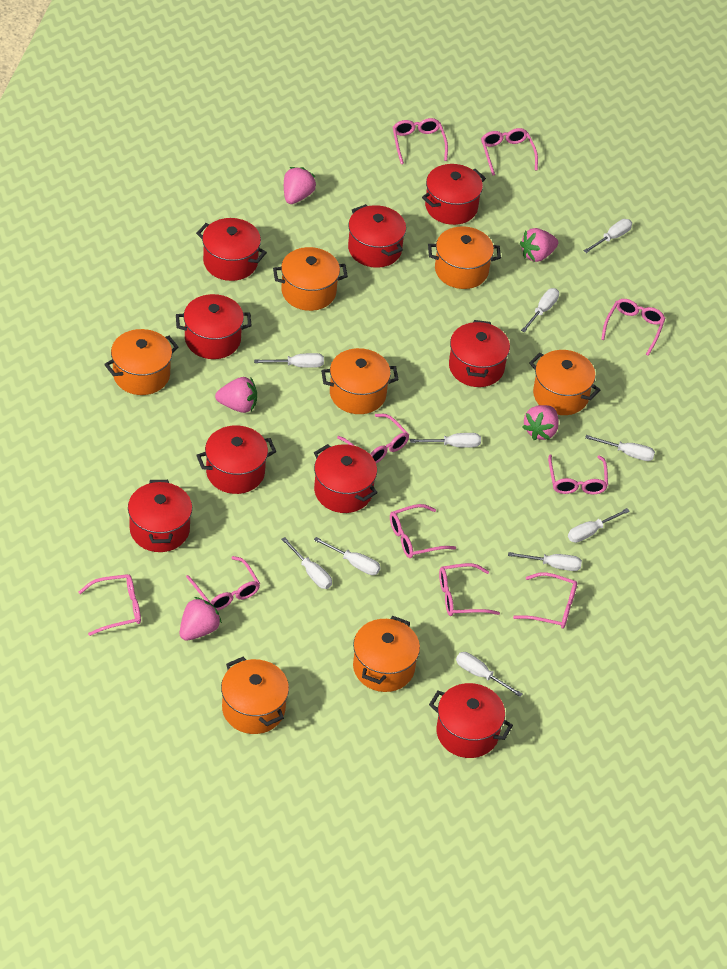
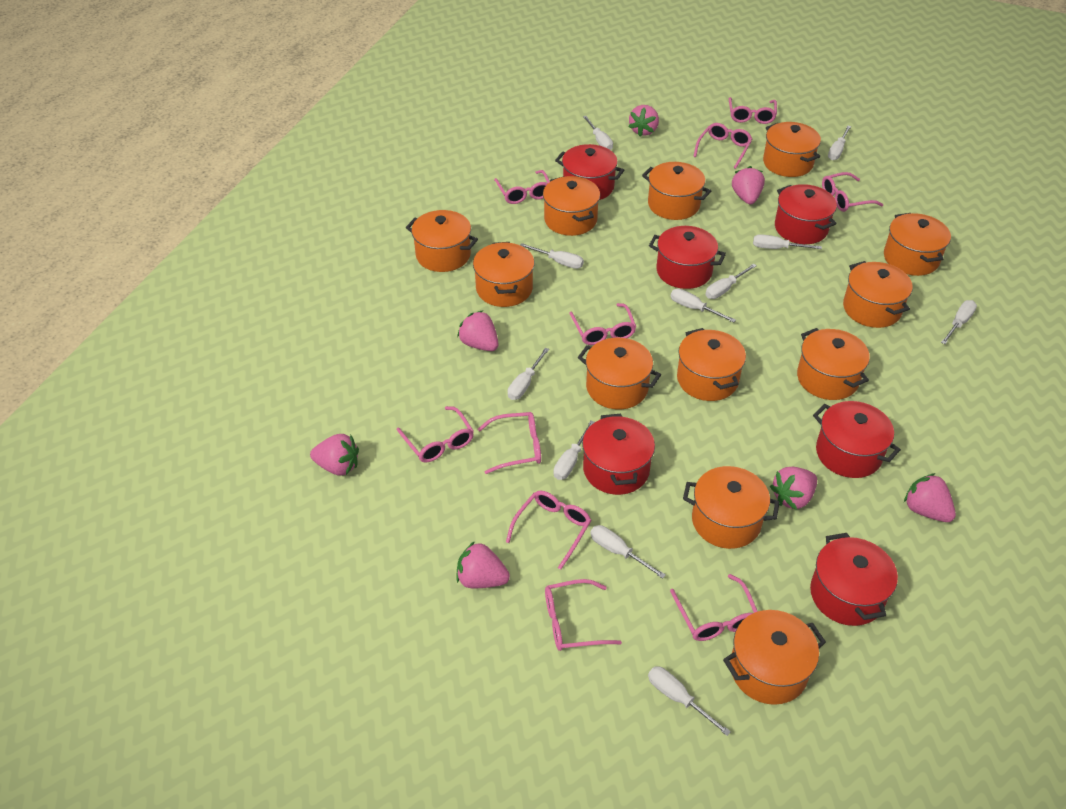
orange pot: 7 -> 12
pink strawberry: 5 -> 7
red pot: 9 -> 6
white screwdriver: 10 -> 11

